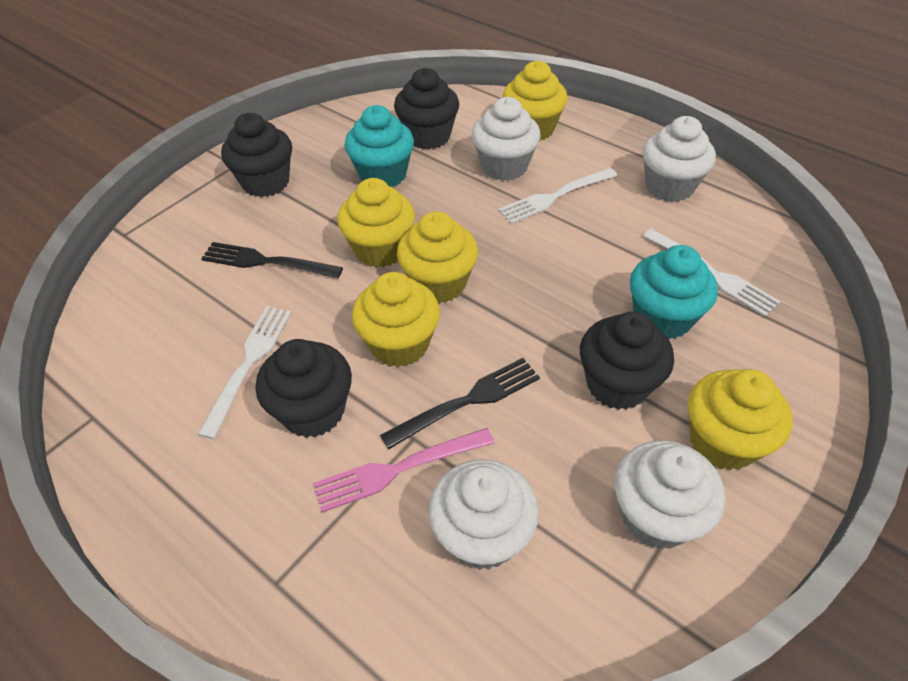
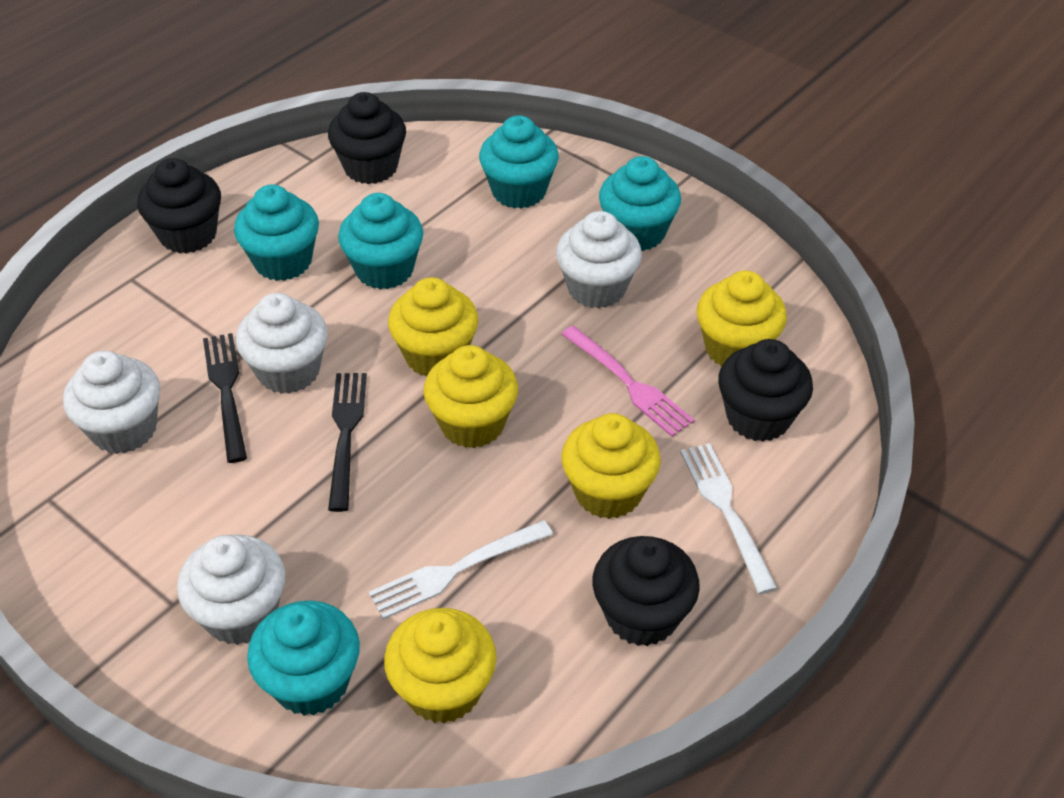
turquoise cupcake: 2 -> 5
white fork: 3 -> 2

